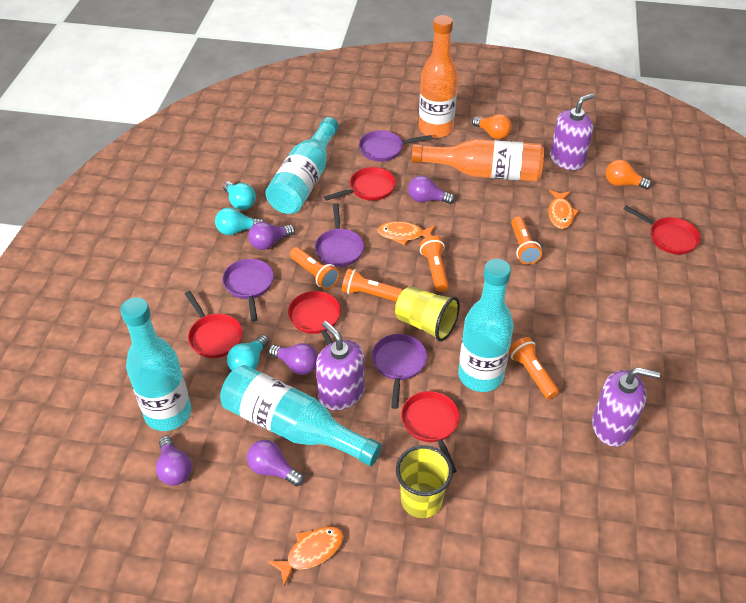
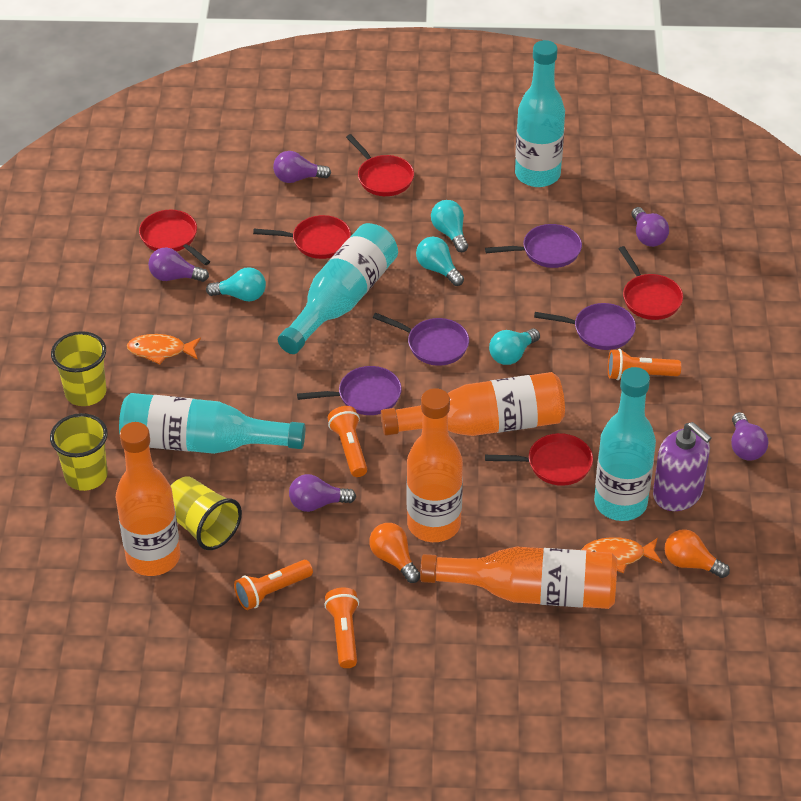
orange bottle: 2 -> 4
orange fish: 3 -> 2
orange flashlight: 5 -> 4
purple soap dispenser: 3 -> 1
turquoise light bulb: 3 -> 4
yellow cup: 2 -> 3

